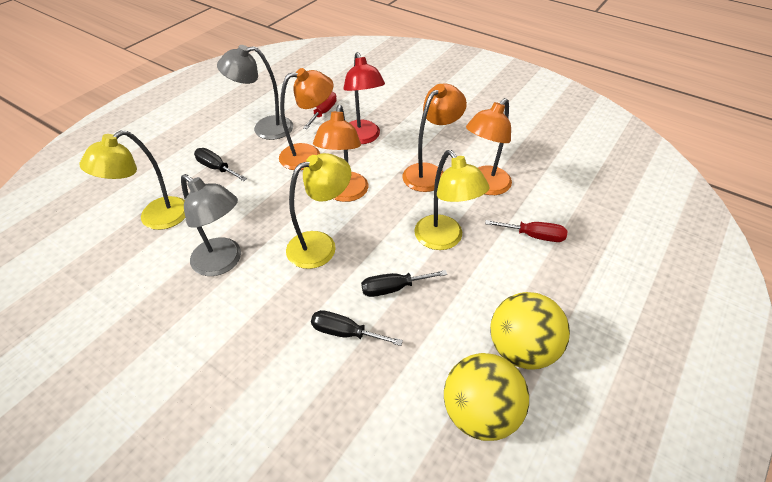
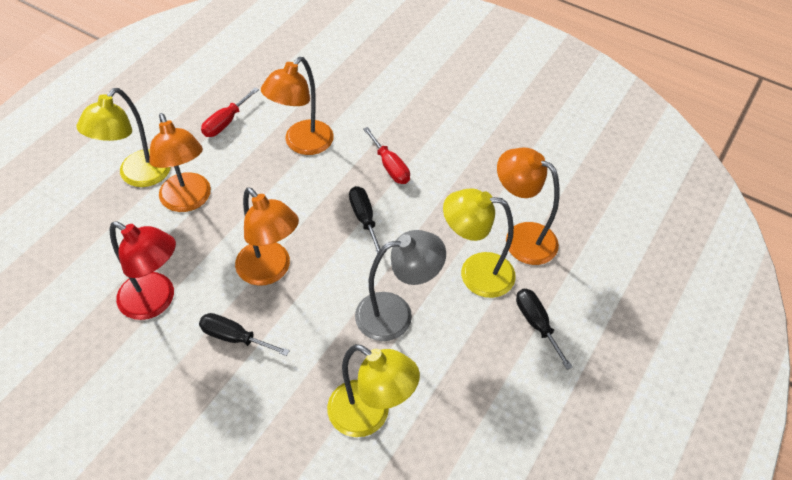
grey lamp: 2 -> 1
yellow ball: 2 -> 0

